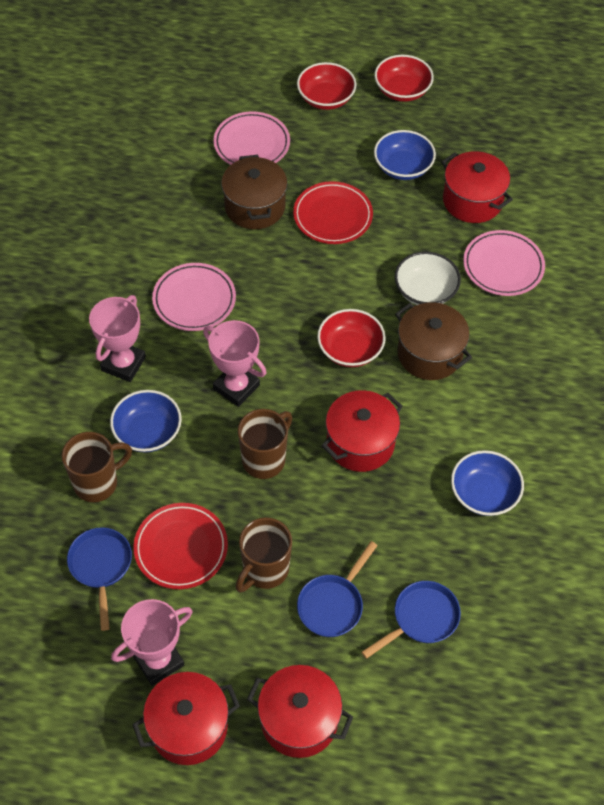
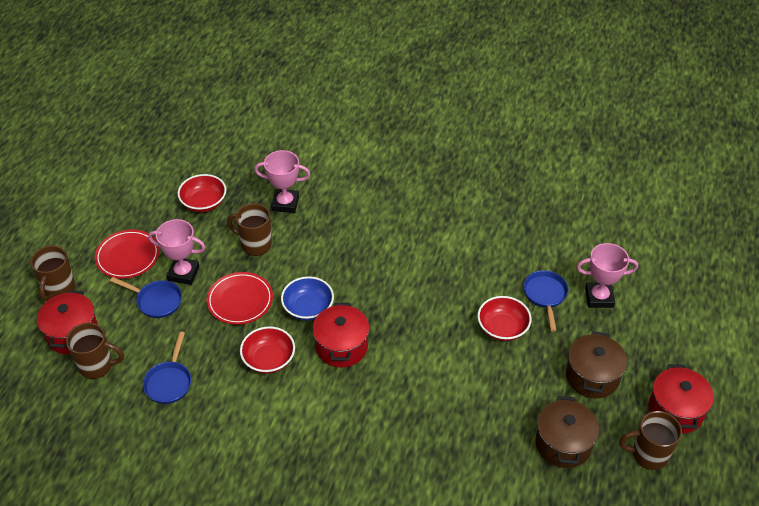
blue bowl: 3 -> 1
brown mug: 3 -> 4
pink plate: 3 -> 0
red pot: 4 -> 3
white bowl: 1 -> 0

